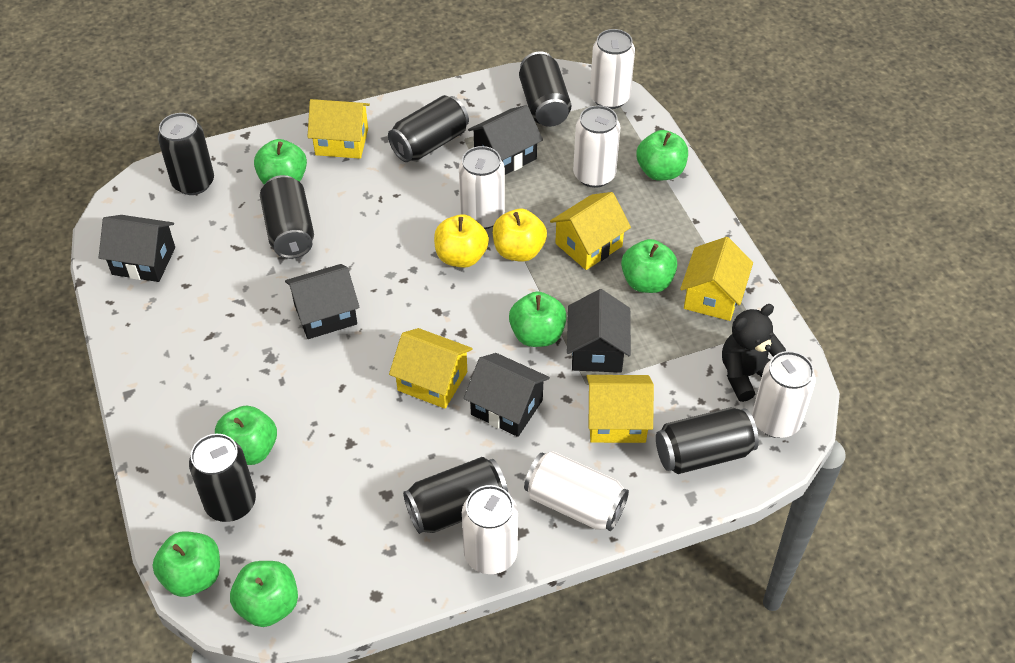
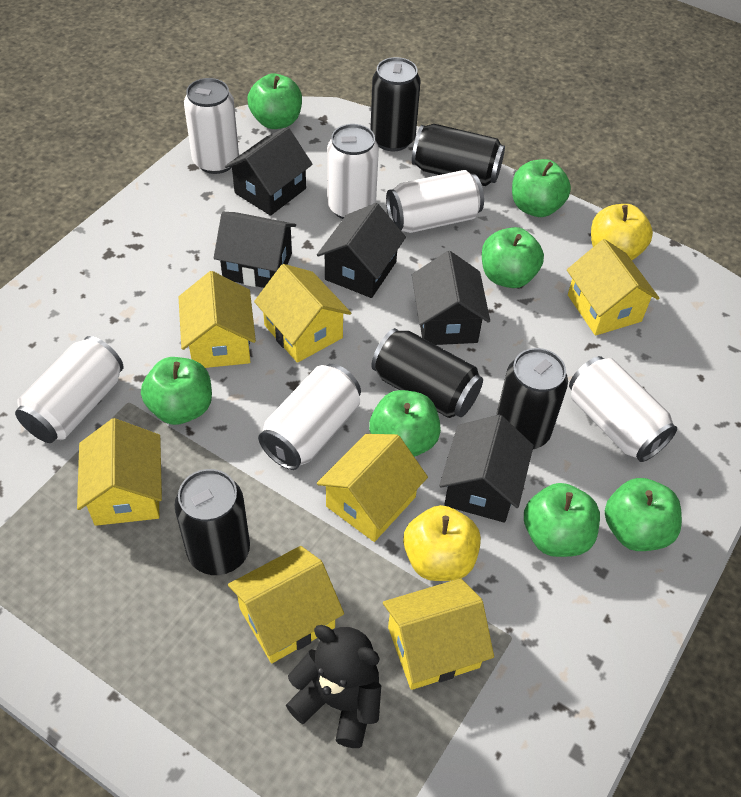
black can: 7 -> 5
yellow house: 5 -> 7

